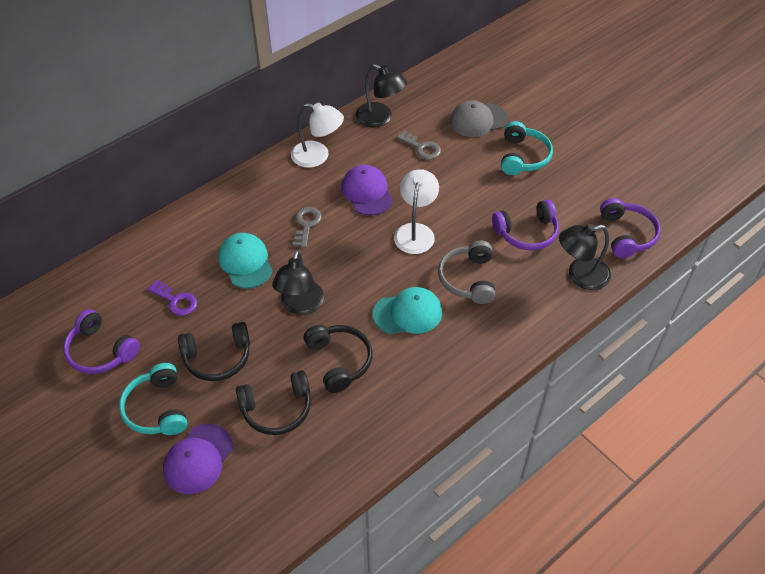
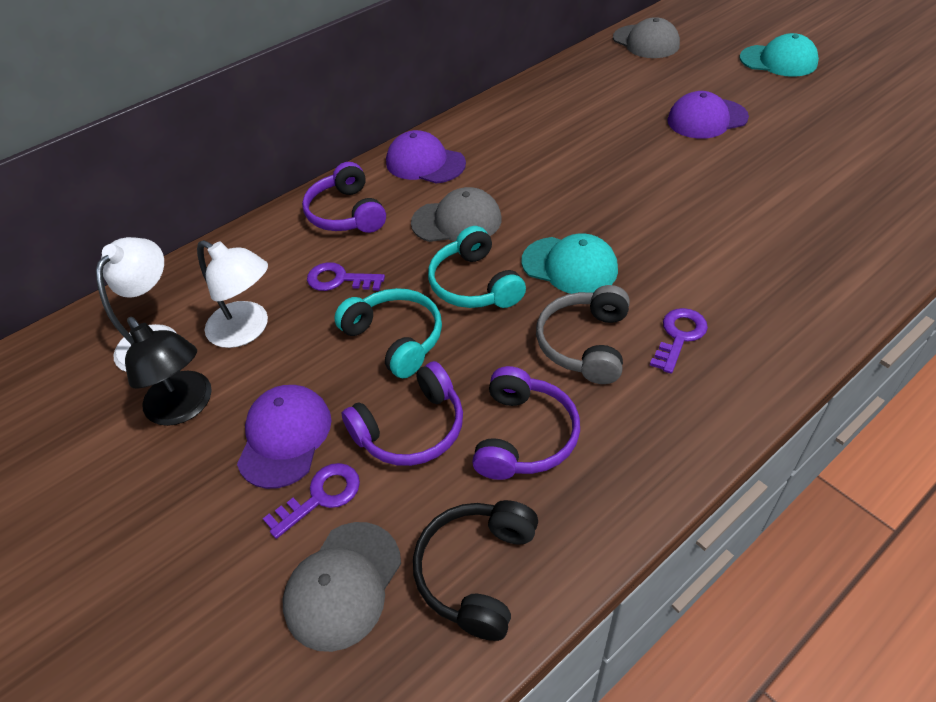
black headphones: 3 -> 1
black lamp: 3 -> 1
grey cap: 1 -> 3
grey key: 2 -> 0
purple cap: 2 -> 3
purple key: 1 -> 3

